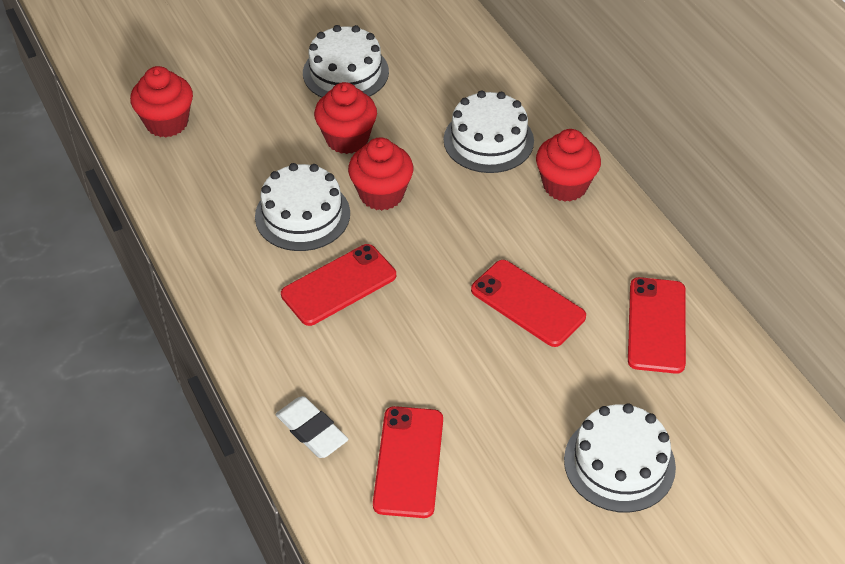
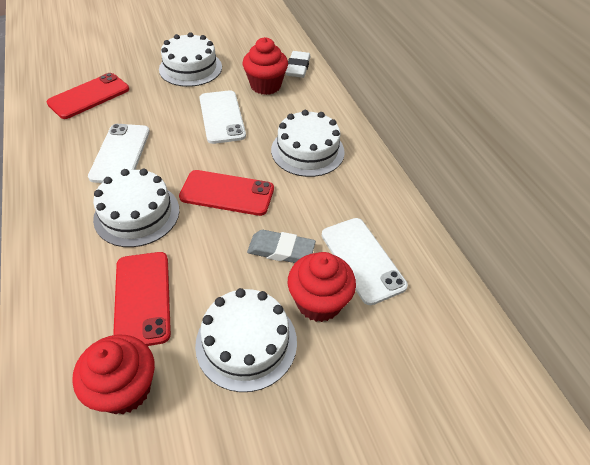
grey eraser: 0 -> 1
red cupcake: 4 -> 3
red phone: 4 -> 3
white phone: 0 -> 3

